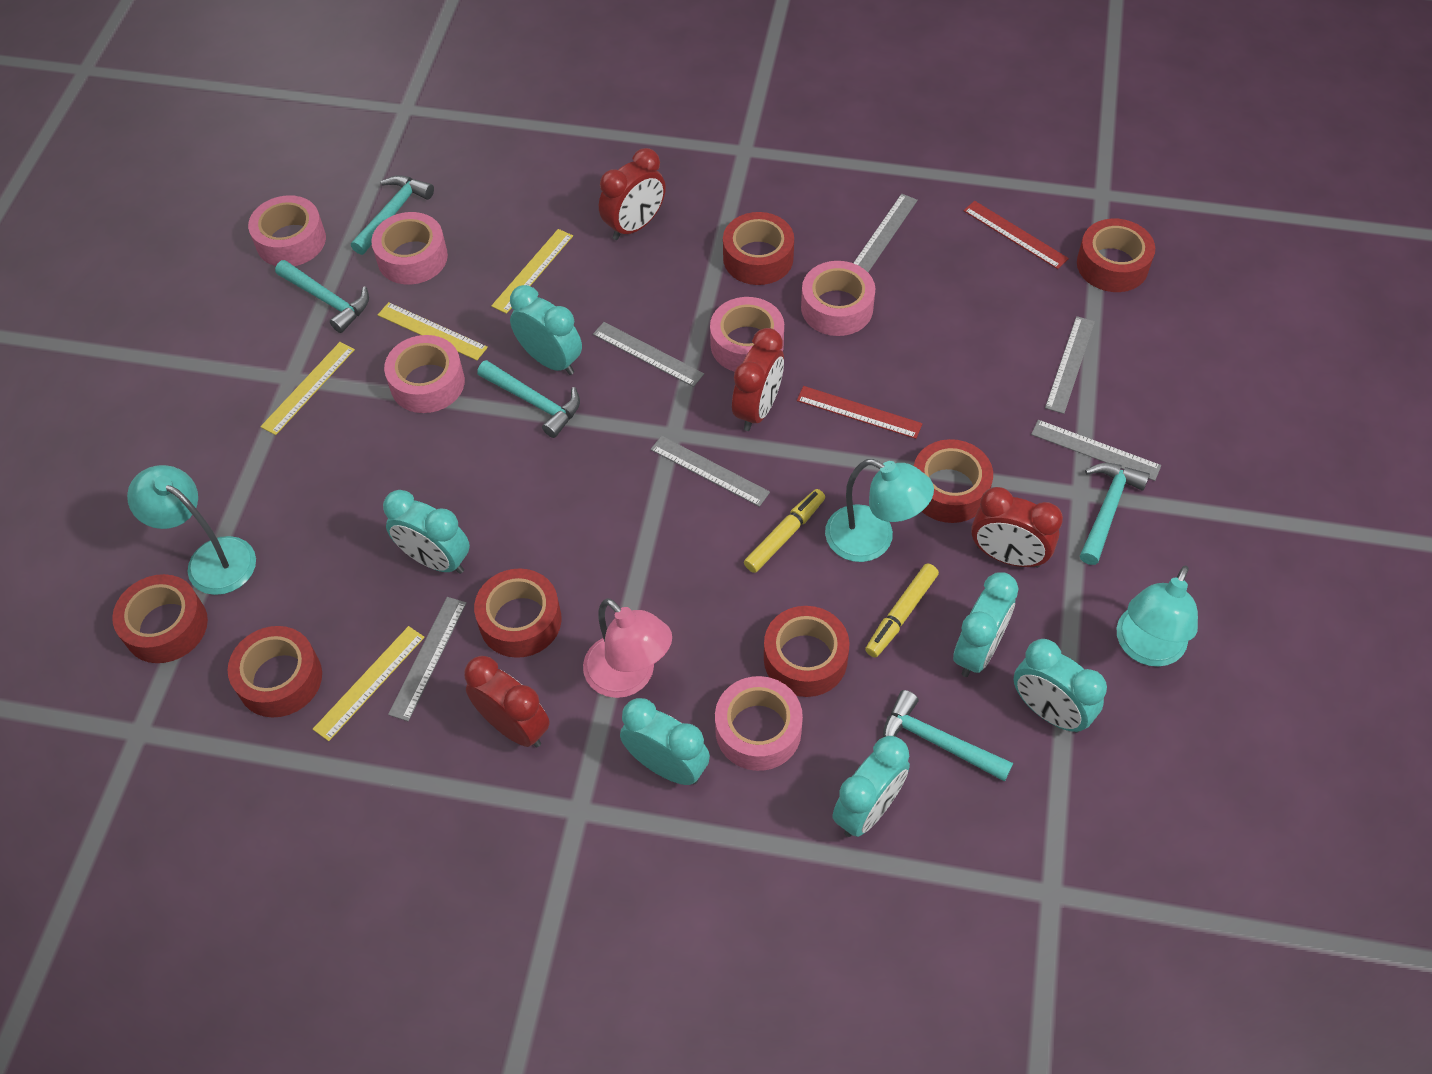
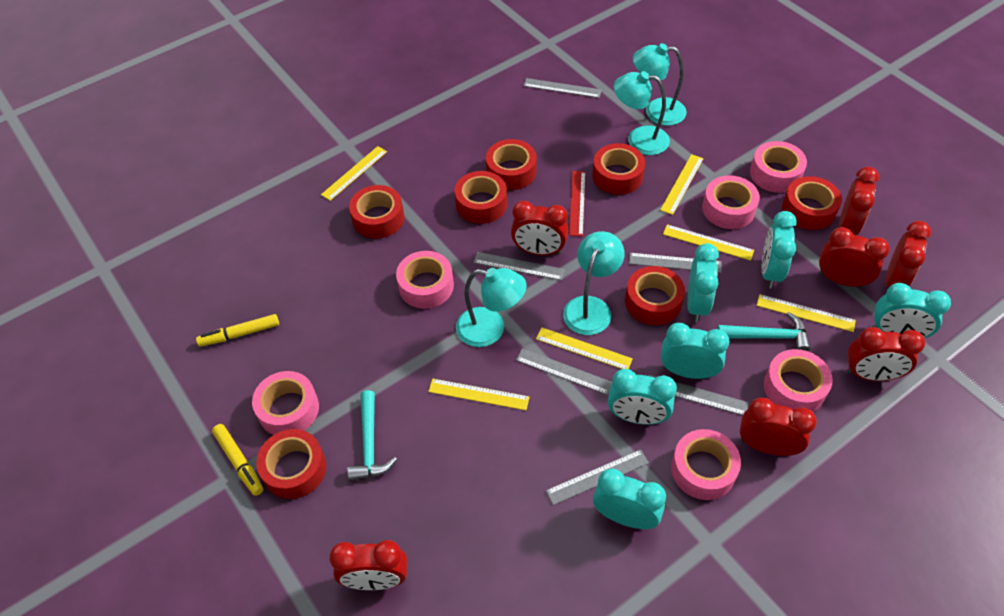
pink lamp: 1 -> 0
red clock: 4 -> 7
red ruler: 2 -> 1
turquoise hammer: 5 -> 2
turquoise lamp: 3 -> 4
yellow ruler: 4 -> 6

